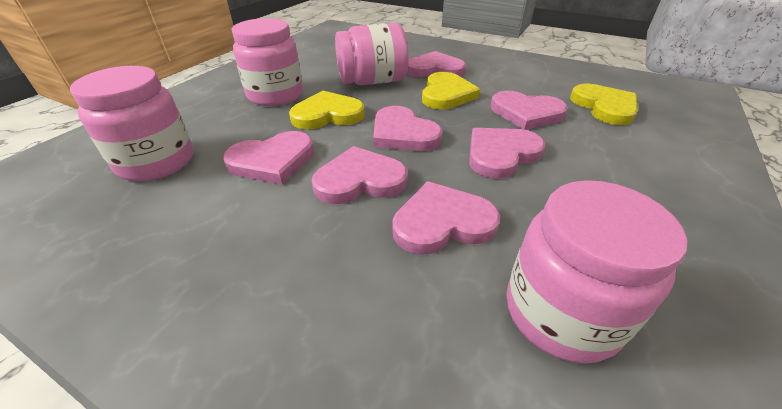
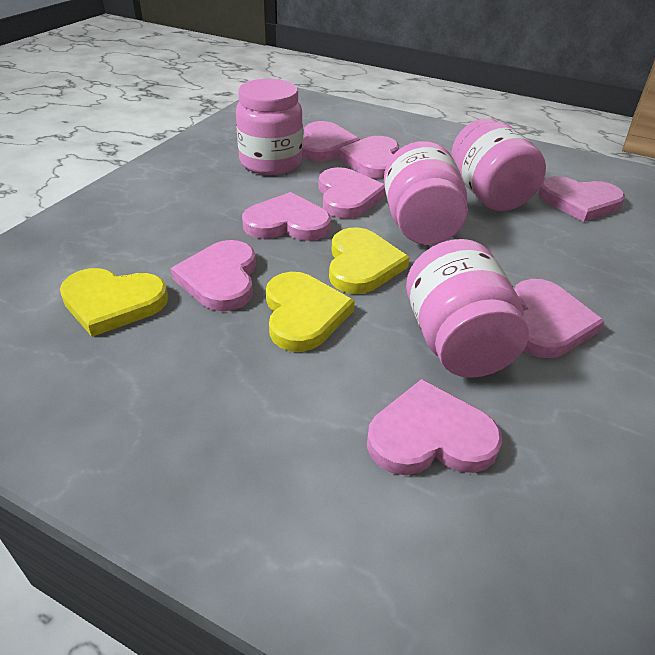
pink heart: 7 -> 8

